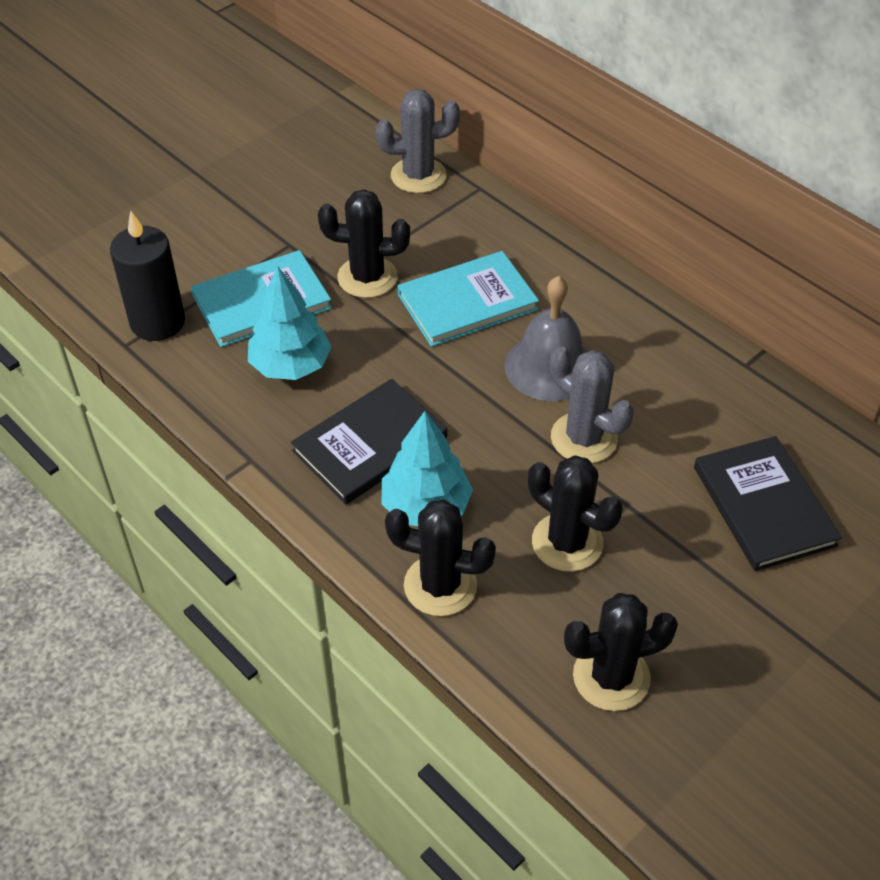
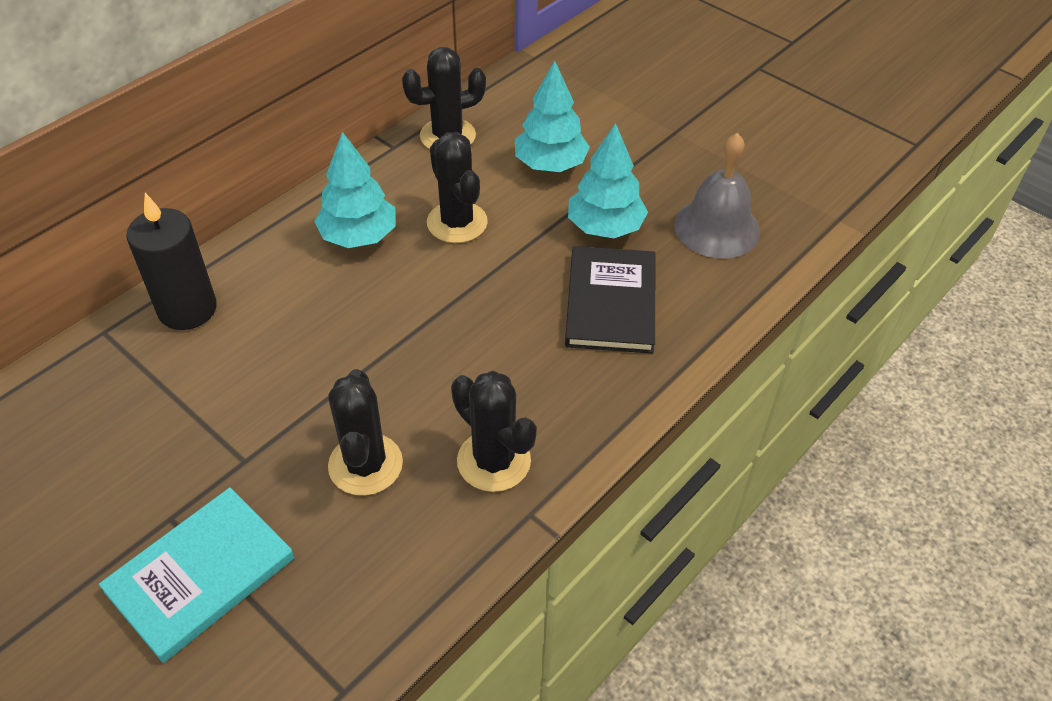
black book: 2 -> 1
grey cactus: 2 -> 0
turquoise book: 2 -> 1
turquoise tree: 2 -> 3

